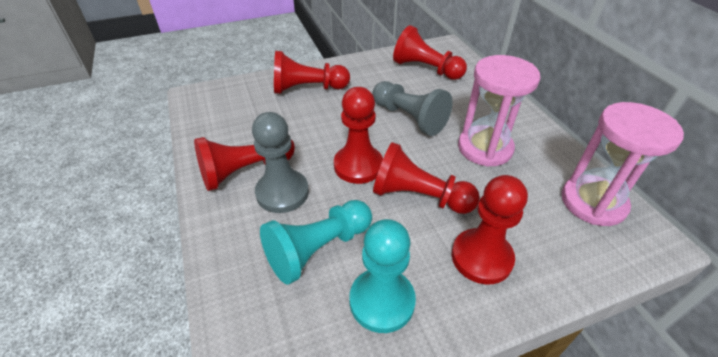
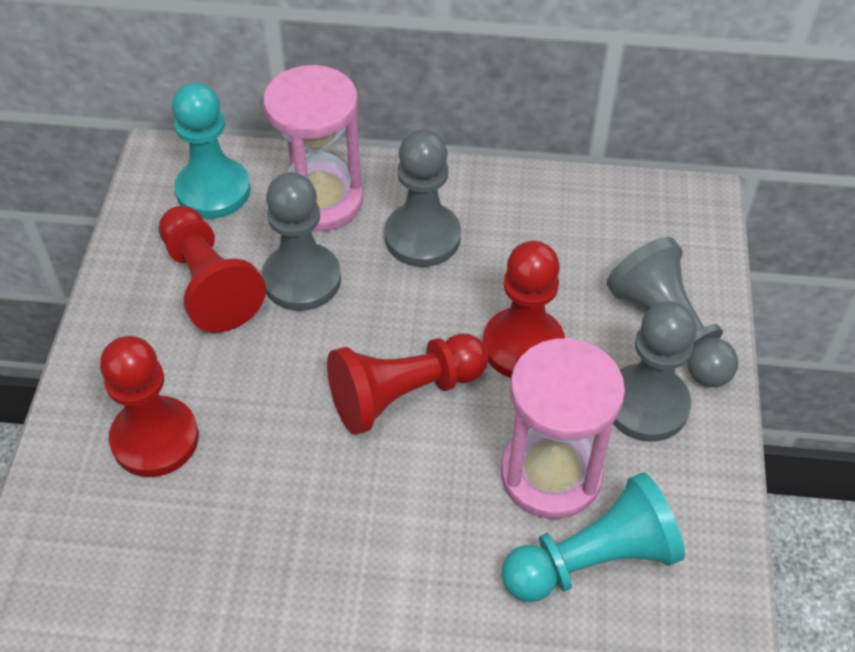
grey pawn: 2 -> 4
red pawn: 6 -> 4

